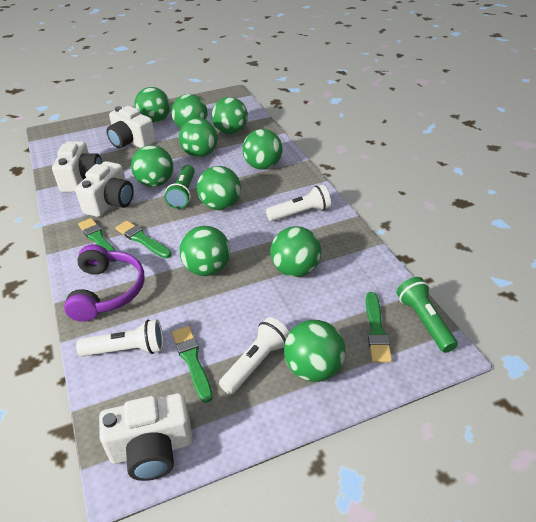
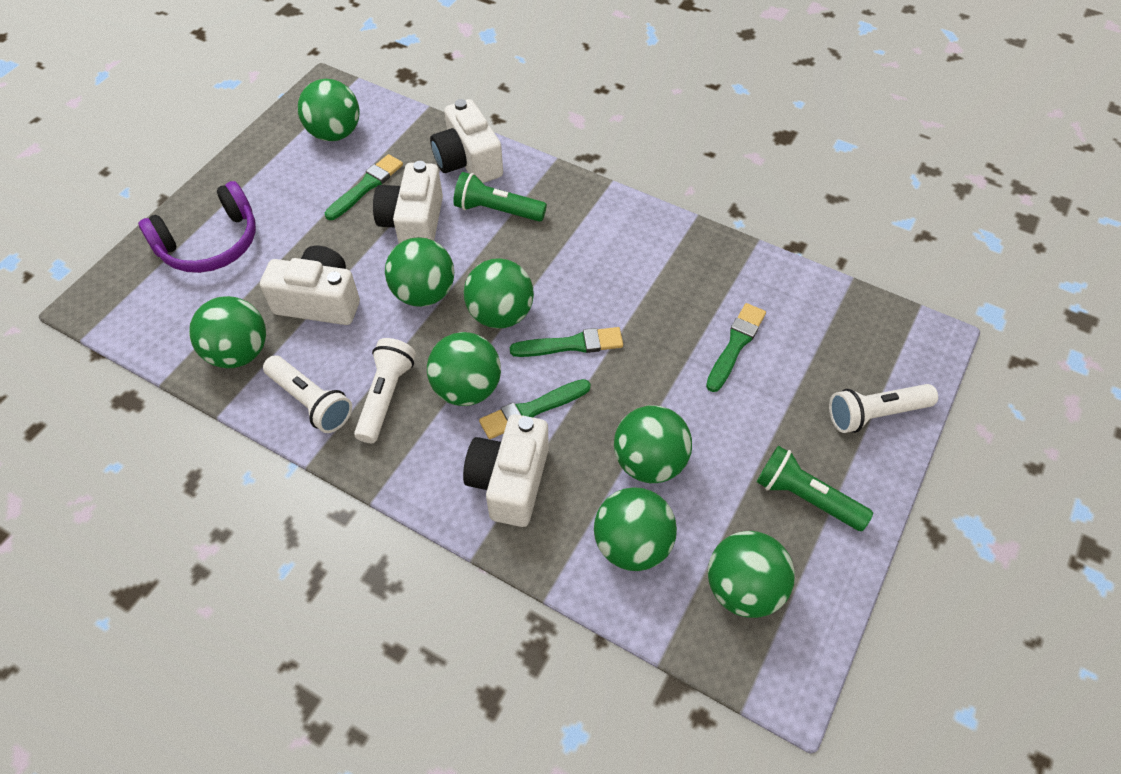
green ball: 10 -> 8

